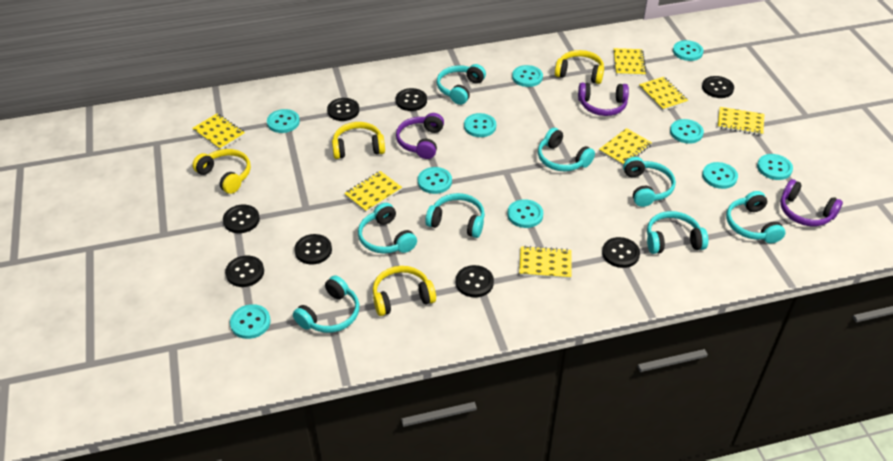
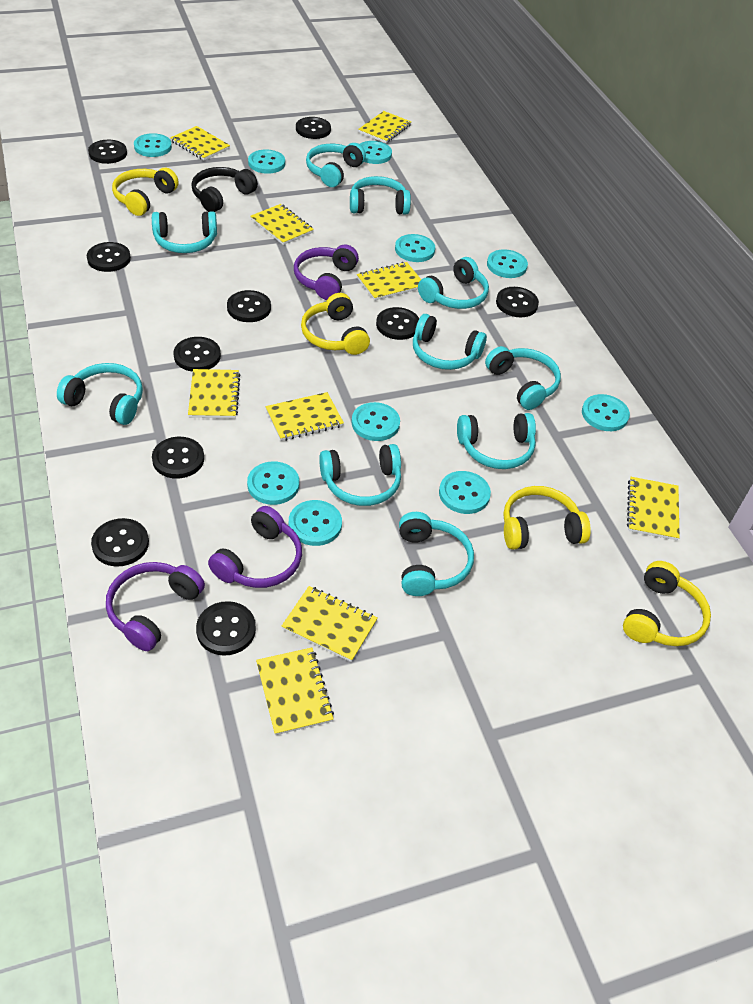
black button: 8 -> 10
black headphones: 0 -> 1
turquoise headphones: 8 -> 10
yellow notebook: 7 -> 9

